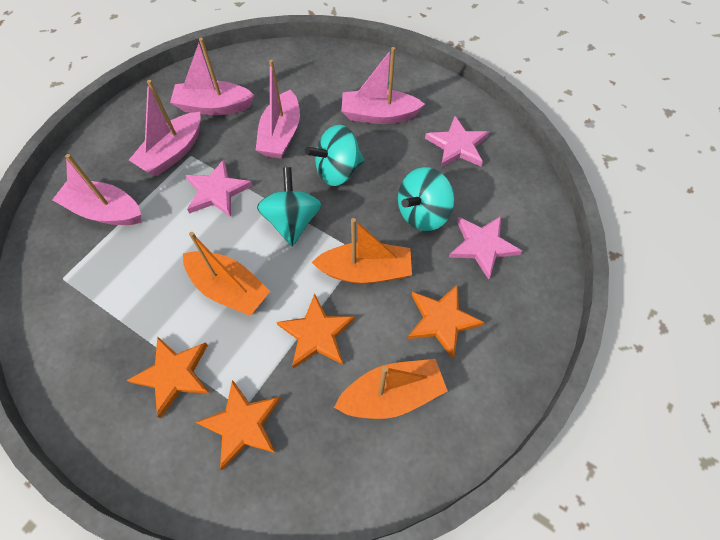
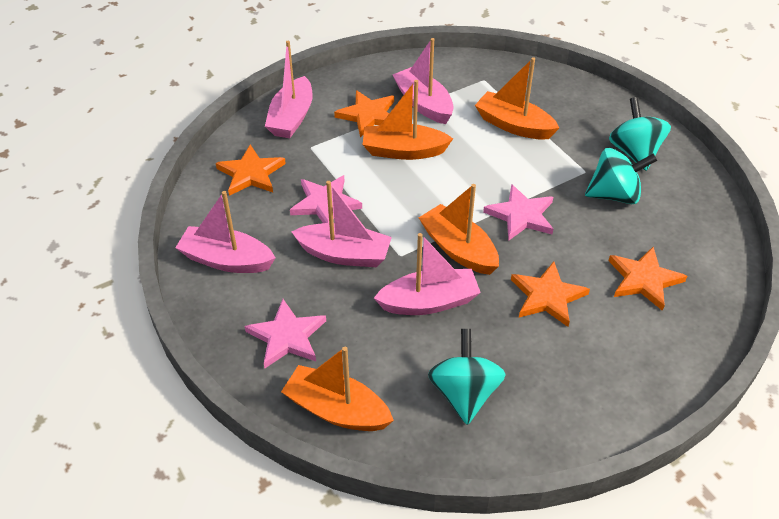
orange boat: 3 -> 4

